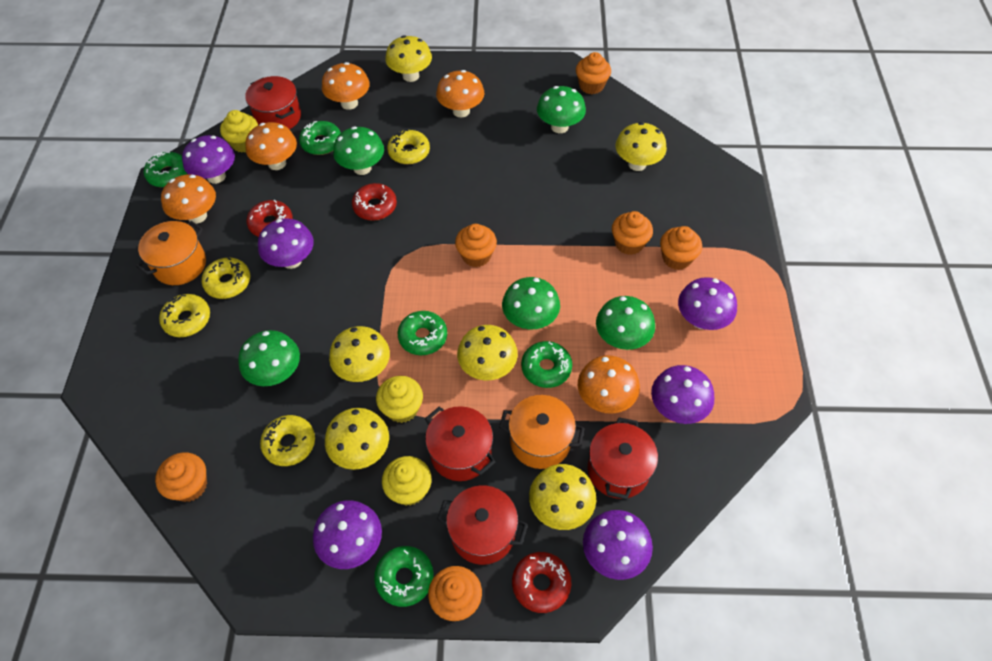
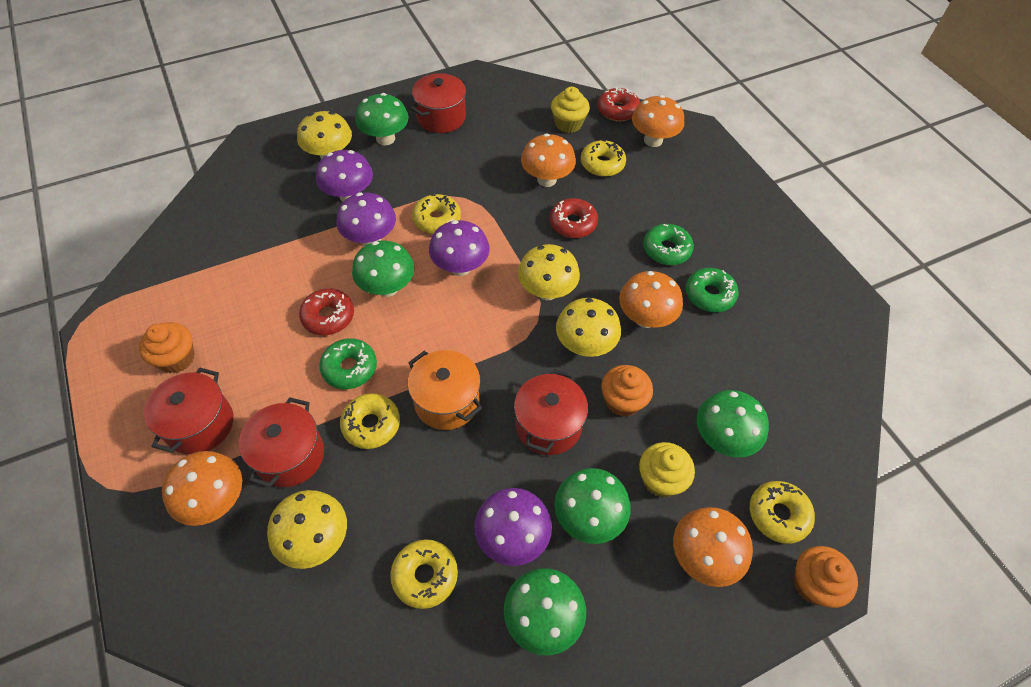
green donut: 5 -> 3
orange cupcake: 6 -> 3
orange pot: 2 -> 1
purple mushroom: 6 -> 4
yellow cupcake: 3 -> 2
yellow donut: 4 -> 5
yellow mushroom: 6 -> 4

